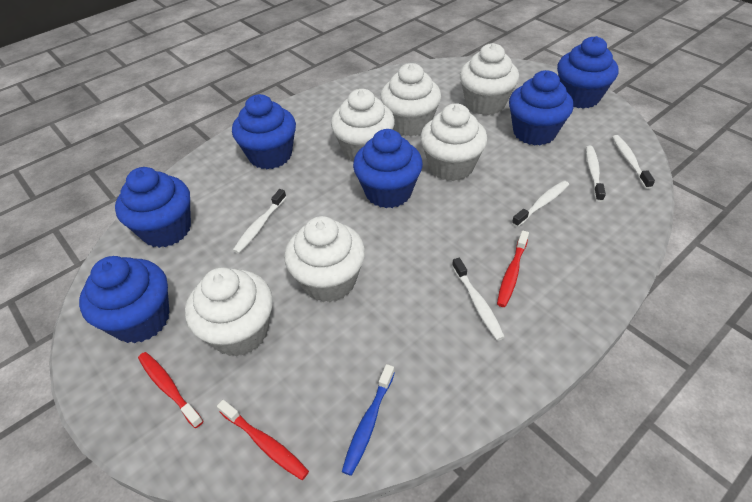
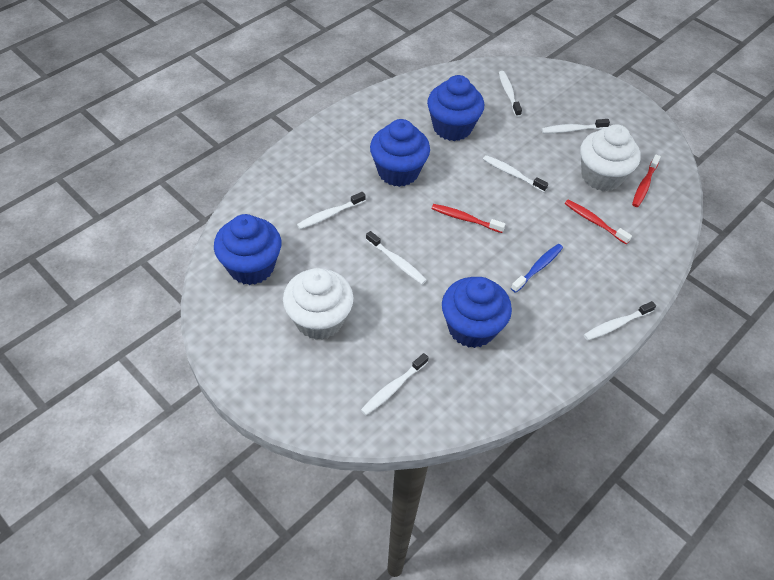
blue cupcake: 6 -> 4
white cupcake: 6 -> 2
white toothbrush: 5 -> 7

